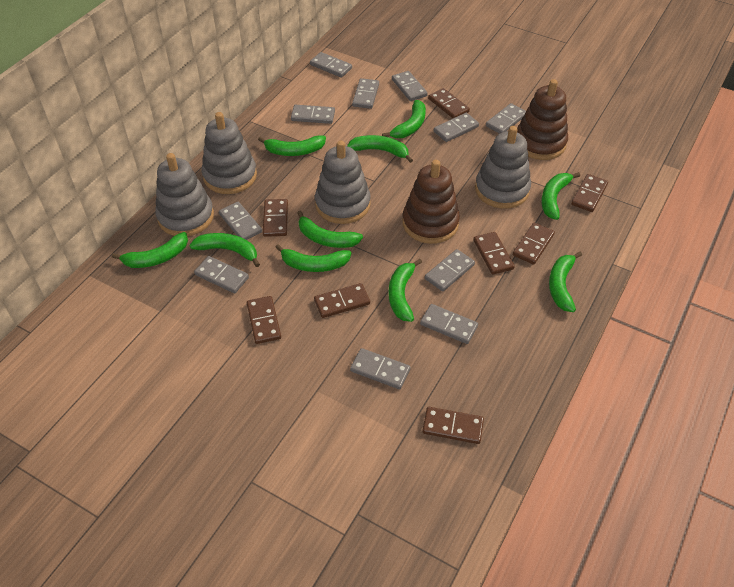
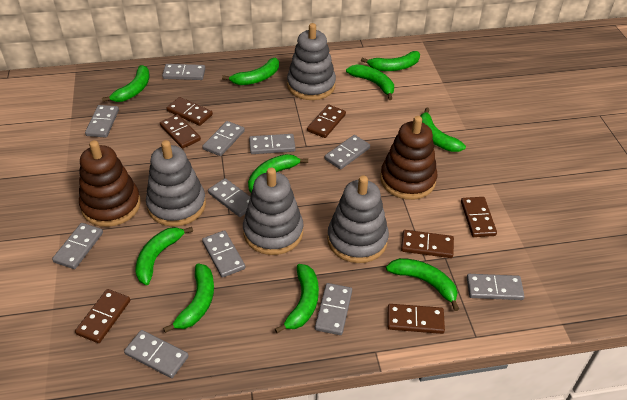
brown domino: 8 -> 7

